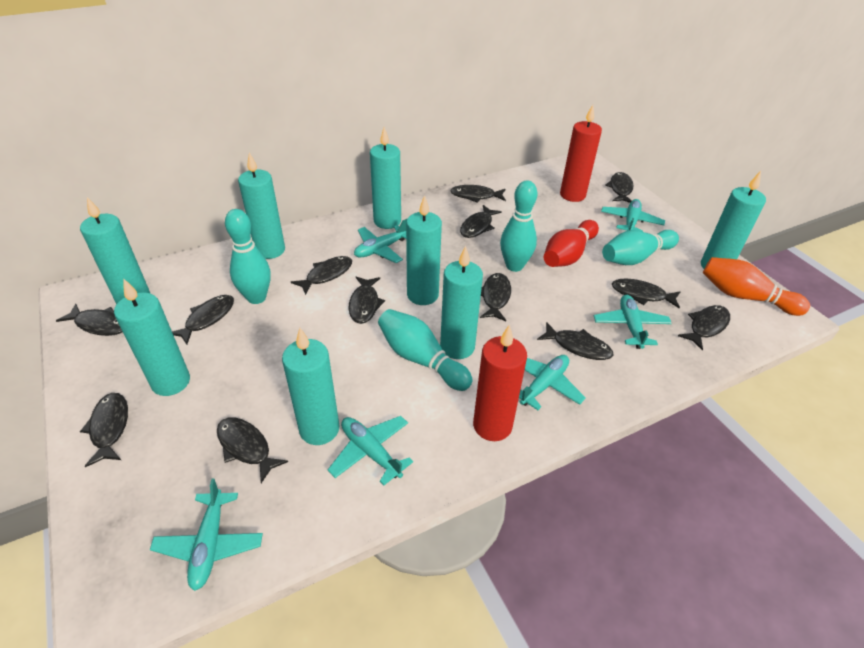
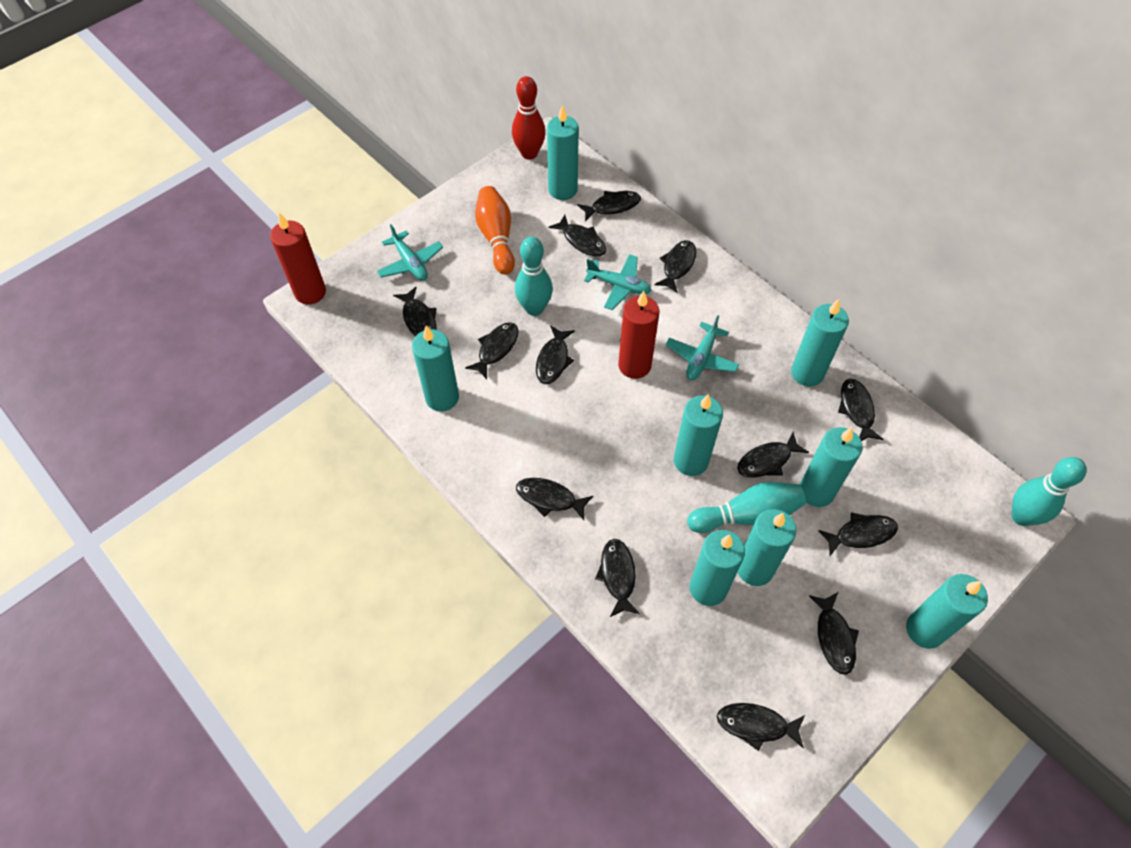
turquoise bowling pin: 4 -> 3
turquoise plane: 6 -> 3

